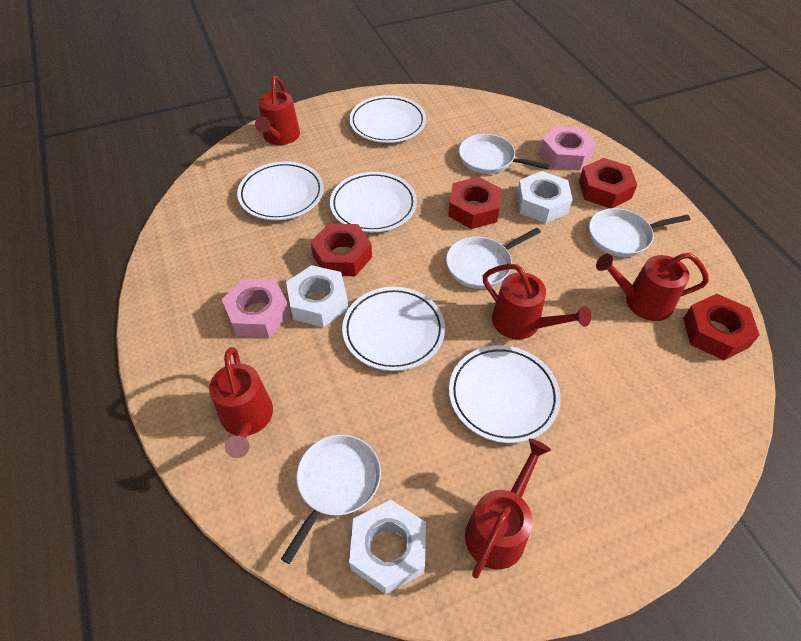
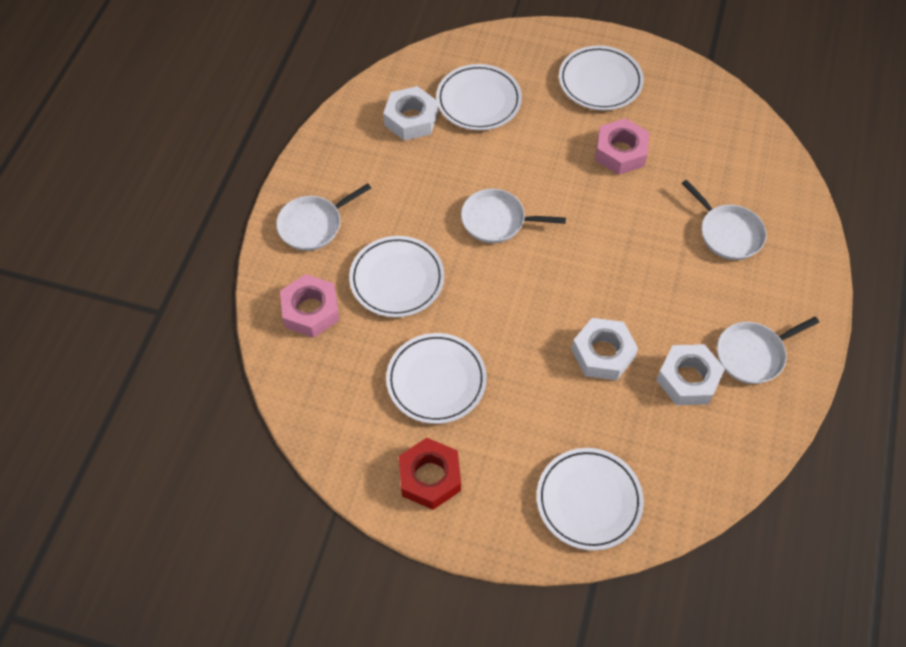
red nut: 4 -> 1
red watering can: 5 -> 0

